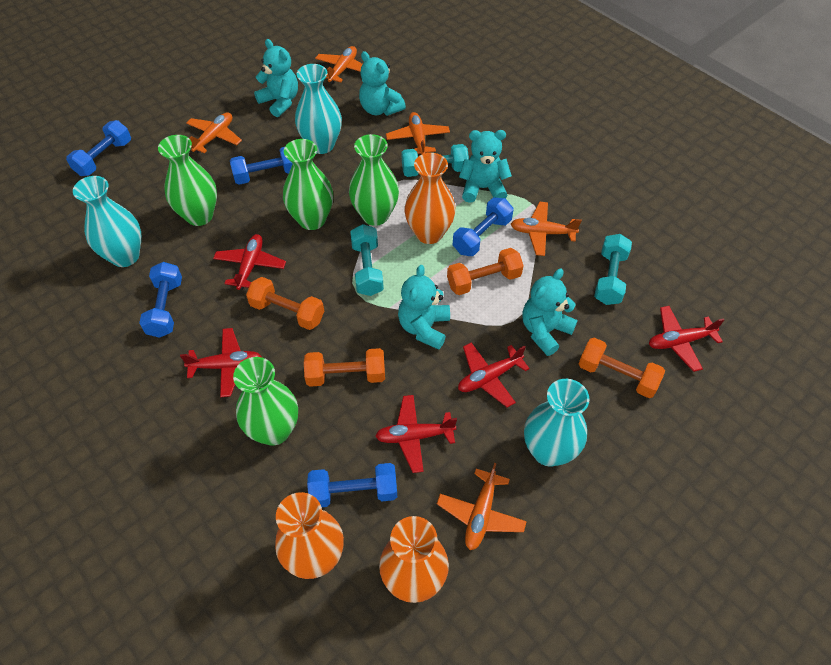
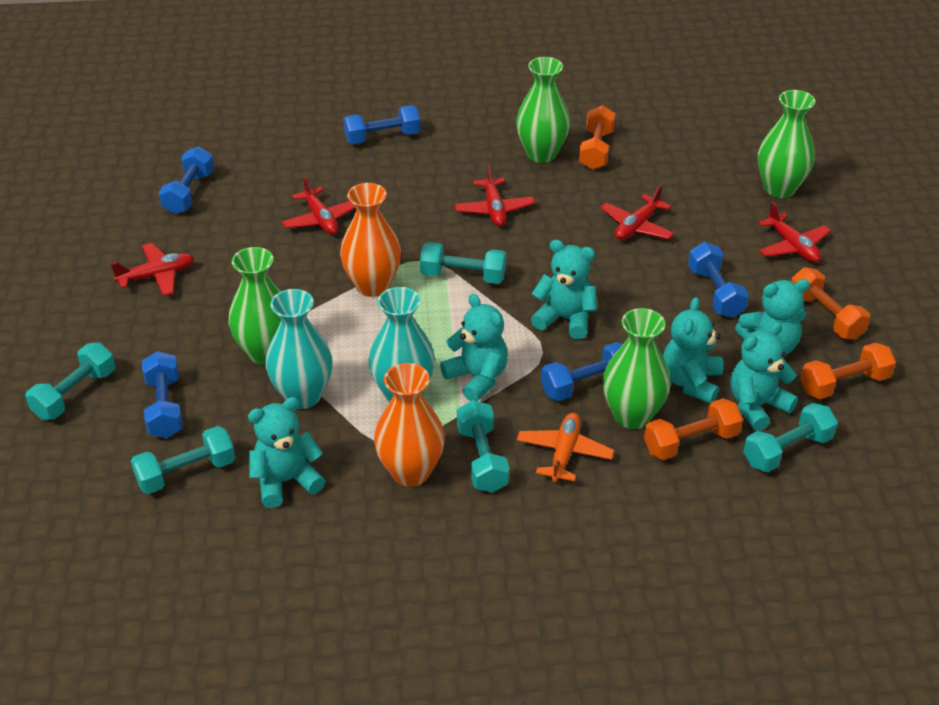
orange plane: 5 -> 1
orange vase: 3 -> 2
turquoise dumbbell: 3 -> 5
turquoise teddy bear: 5 -> 6
turquoise vase: 3 -> 2

